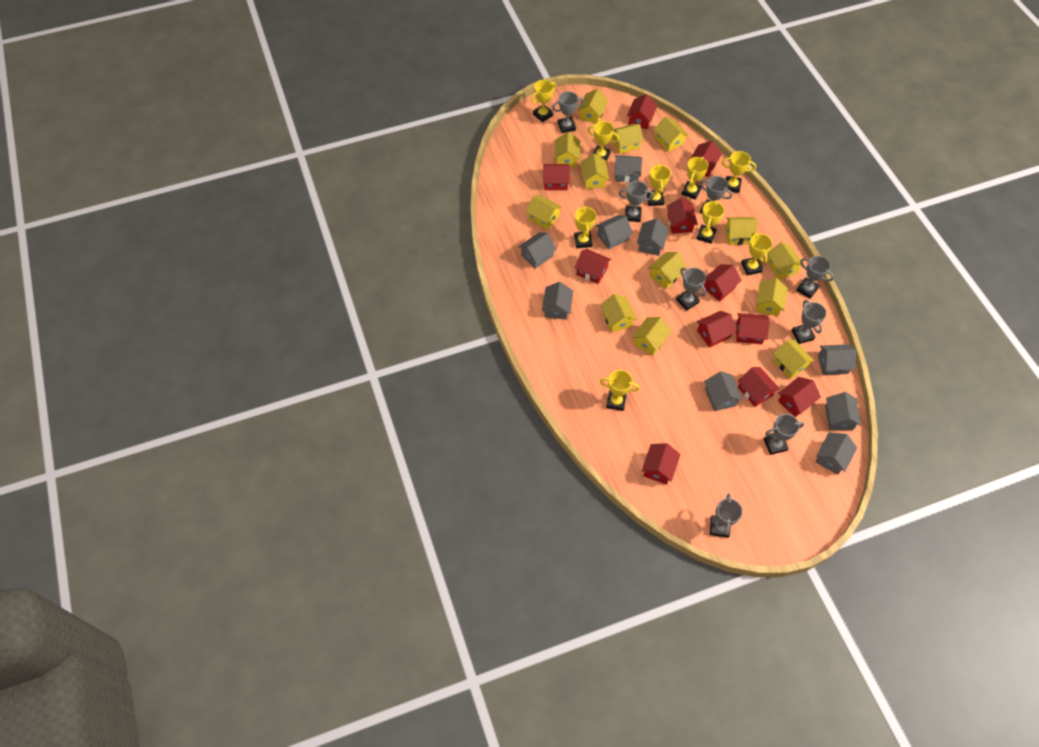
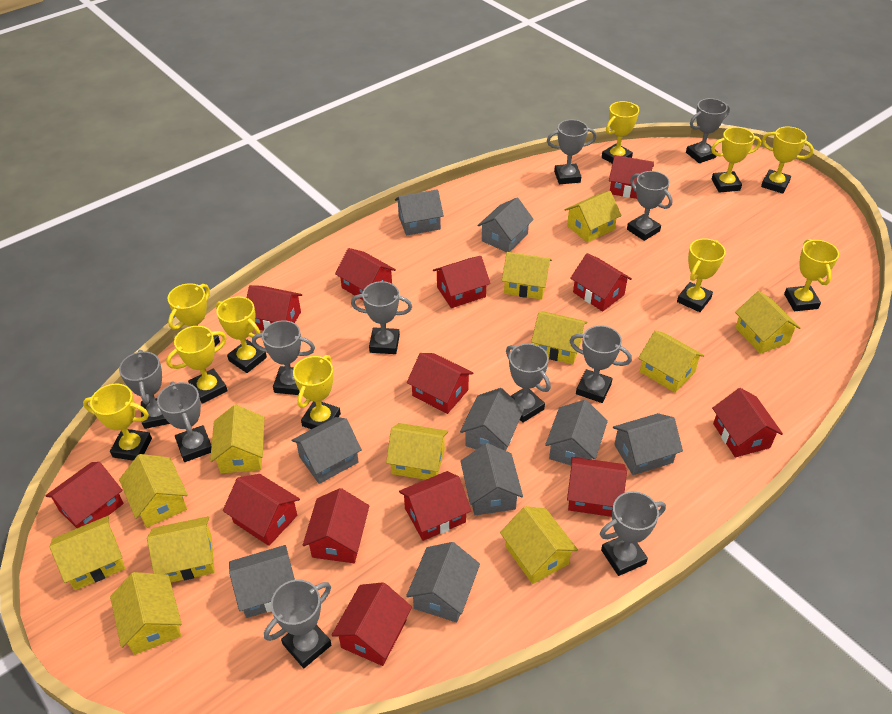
grey trophy: 8 -> 11
red house: 11 -> 13
yellow house: 13 -> 12
yellow trophy: 9 -> 10

